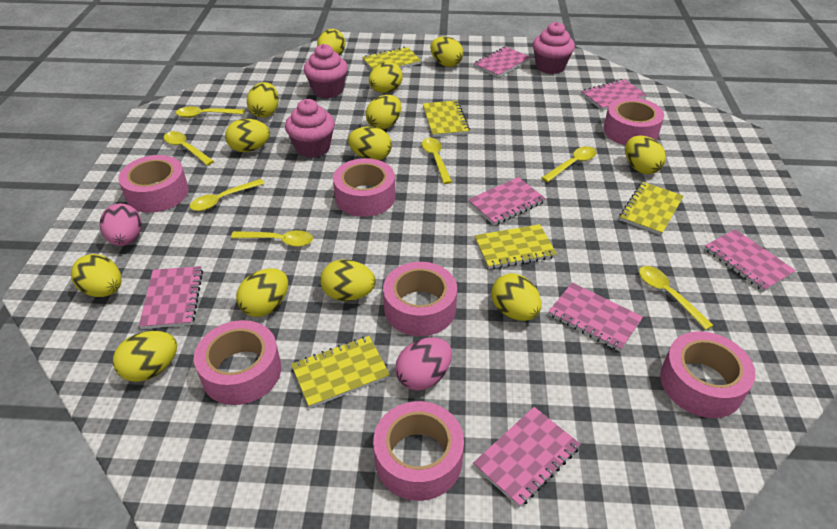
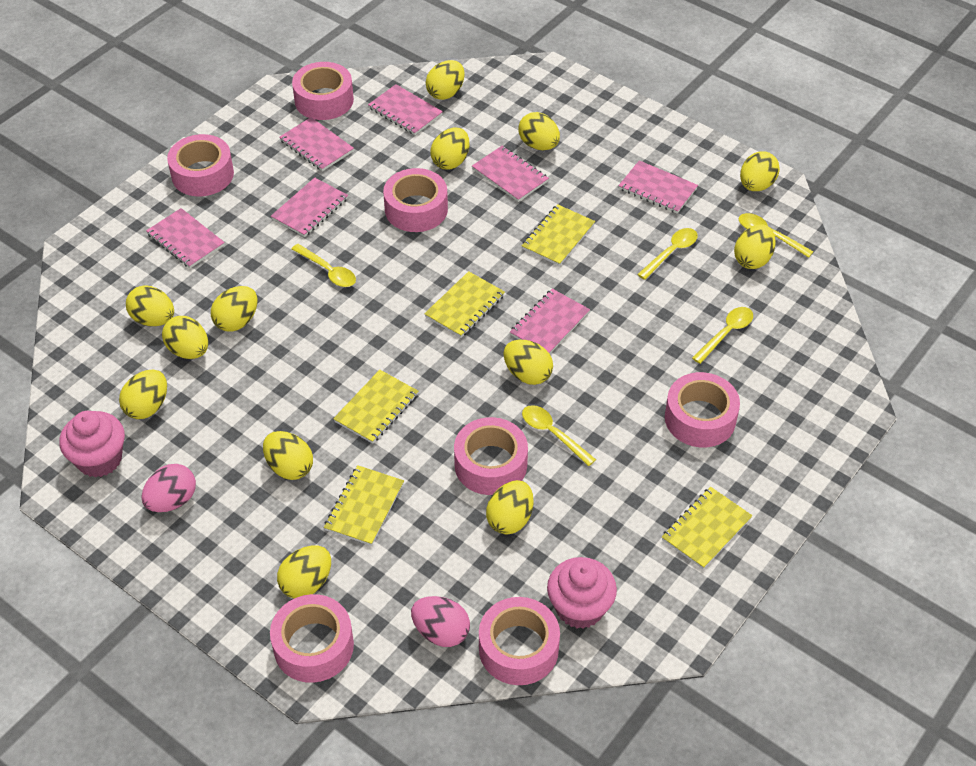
pink cupcake: 3 -> 2
yellow spoon: 7 -> 5

